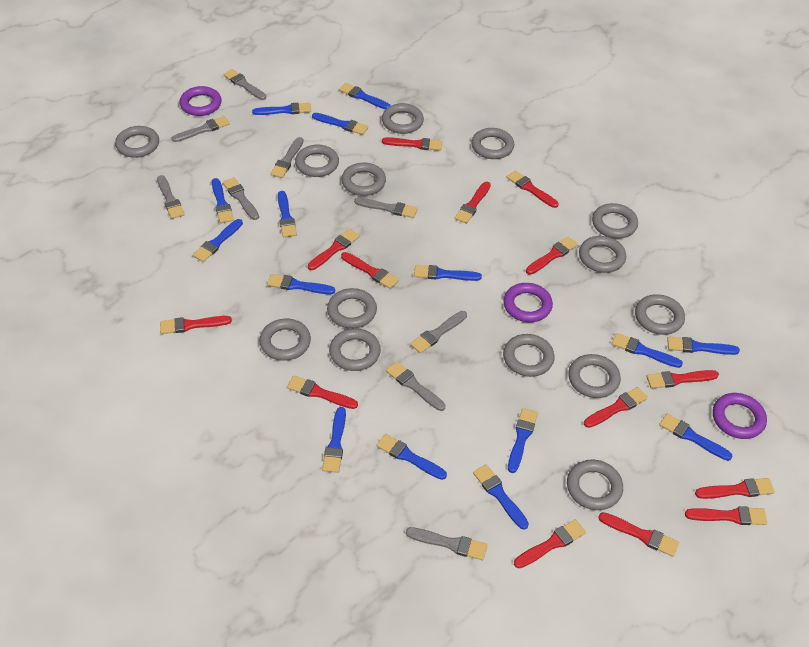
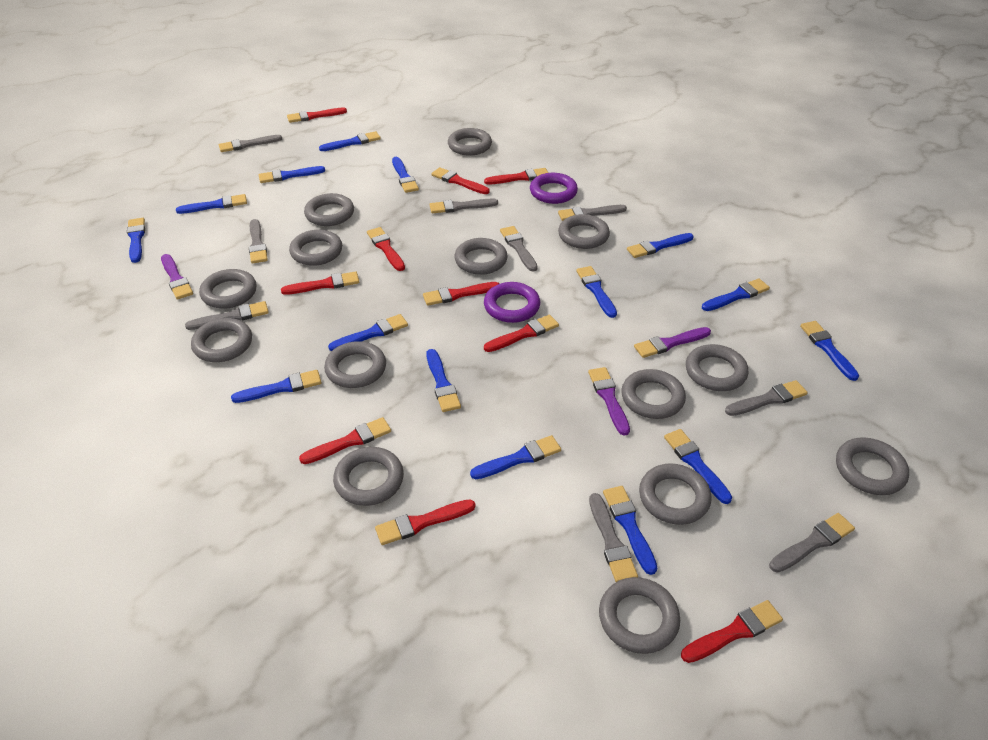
purple brush: 0 -> 3
purple ring: 3 -> 2
red brush: 14 -> 10

